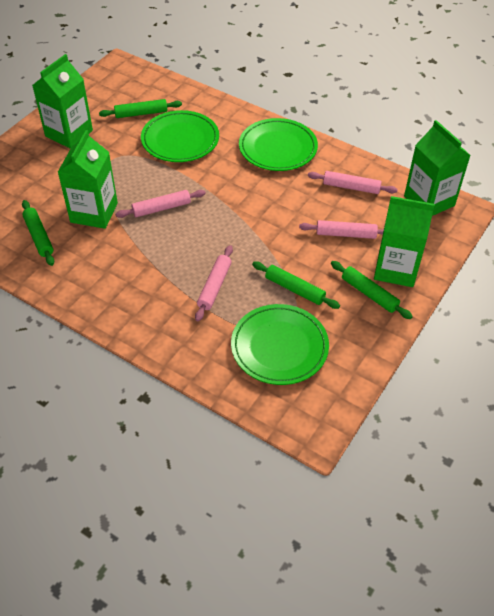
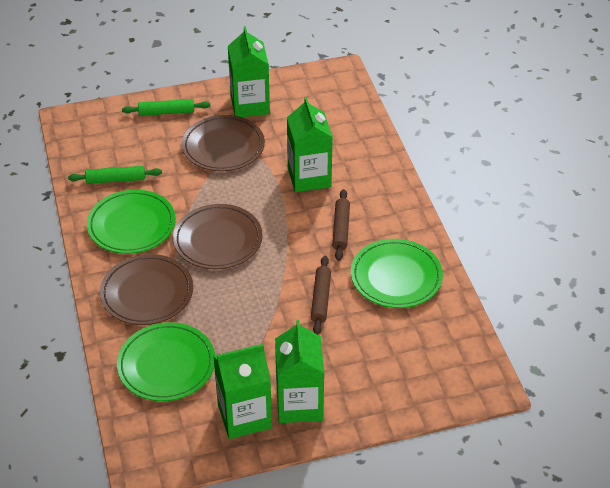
brown plate: 0 -> 3
brown rolling pin: 0 -> 2
green rolling pin: 4 -> 2
pink rolling pin: 4 -> 0

